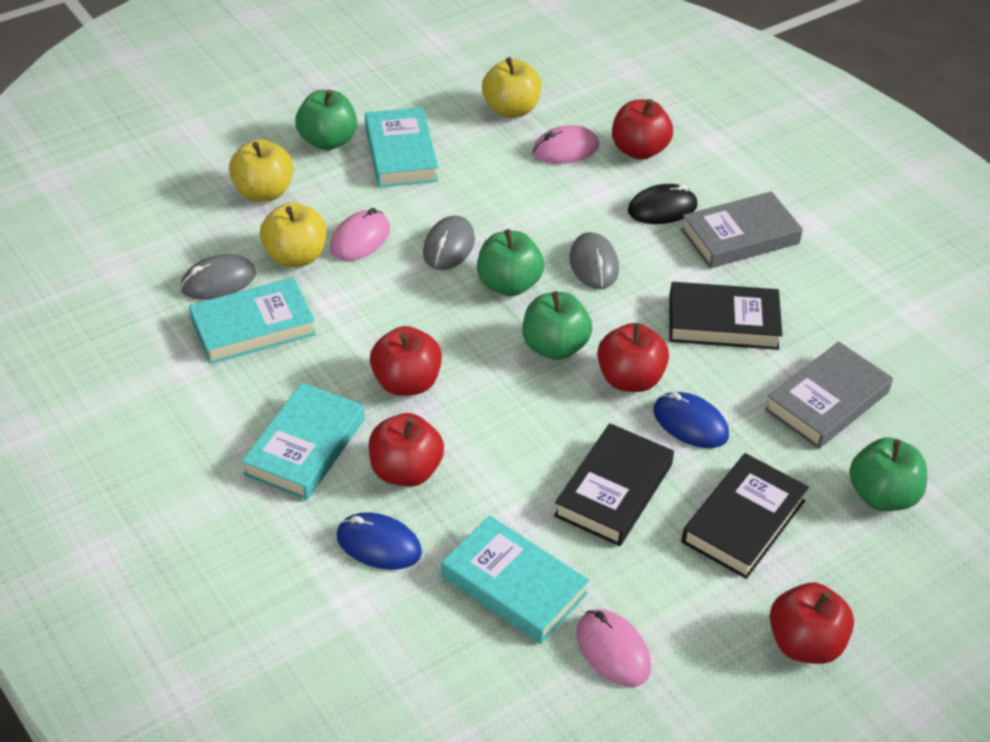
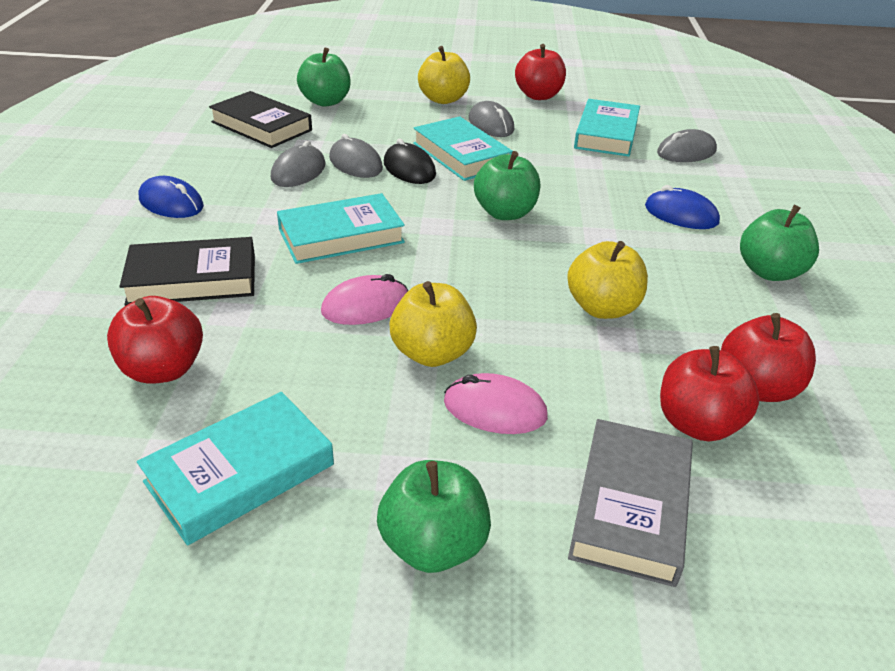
black book: 3 -> 2
grey book: 2 -> 1
grey mouse: 3 -> 4
pink mouse: 3 -> 2
red apple: 5 -> 4

